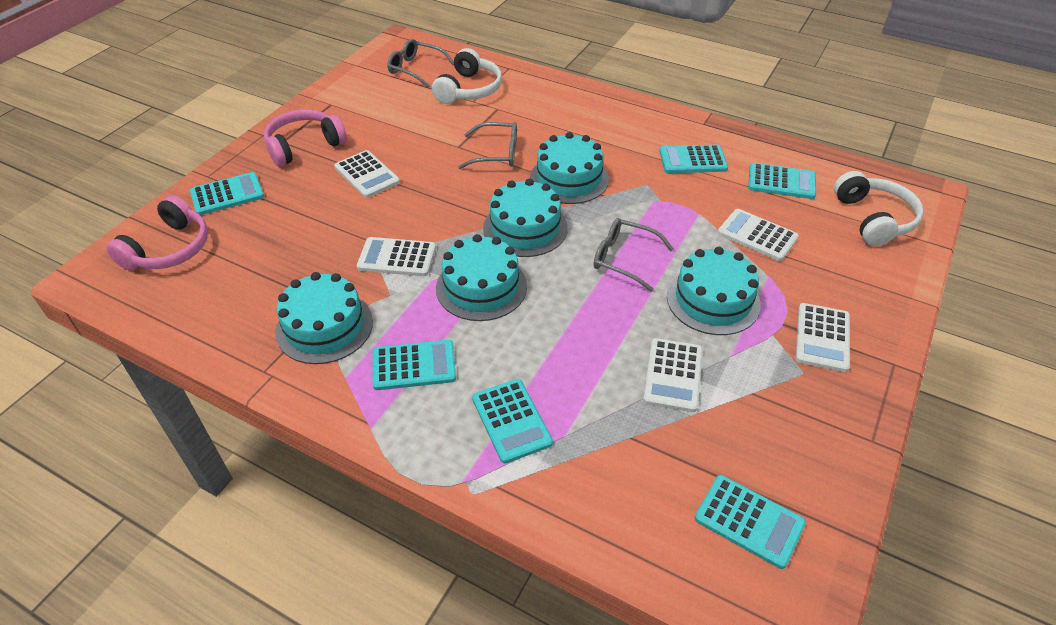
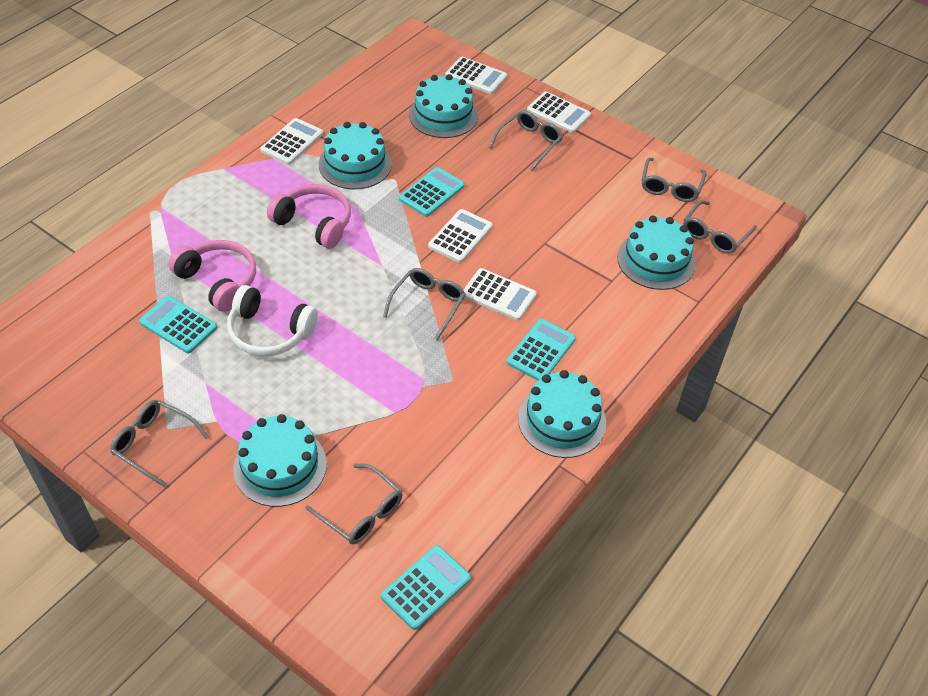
grey glasses: 3 -> 6
turquoise calculator: 6 -> 4
white headphones: 2 -> 1

